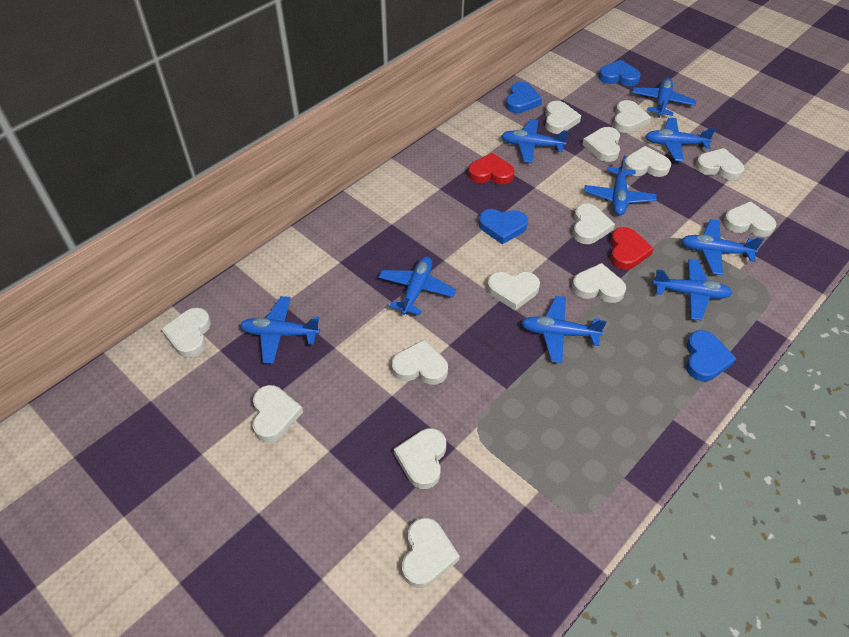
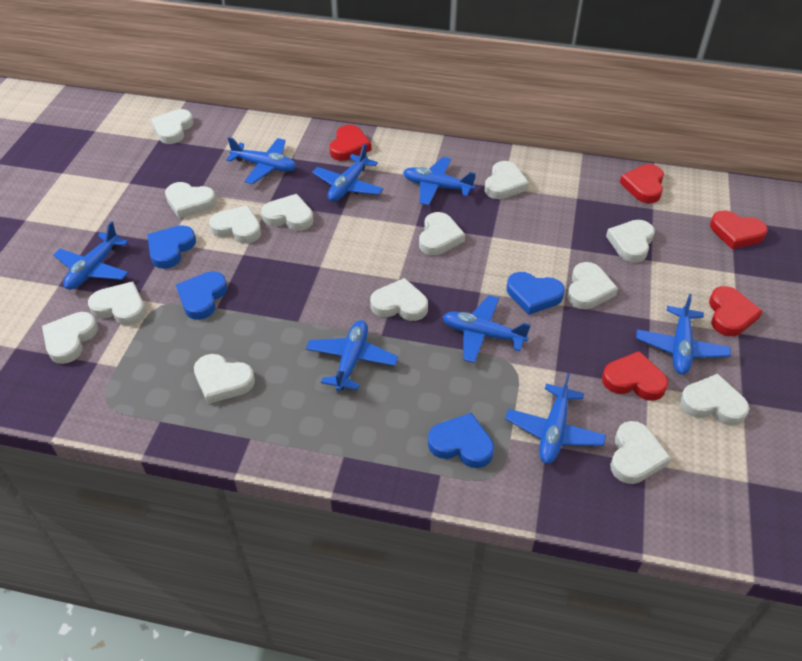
blue plane: 9 -> 8
red heart: 2 -> 5

